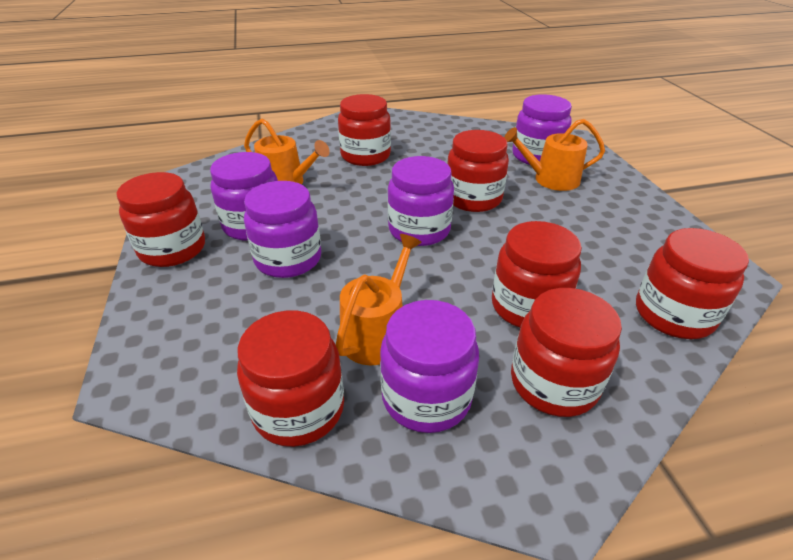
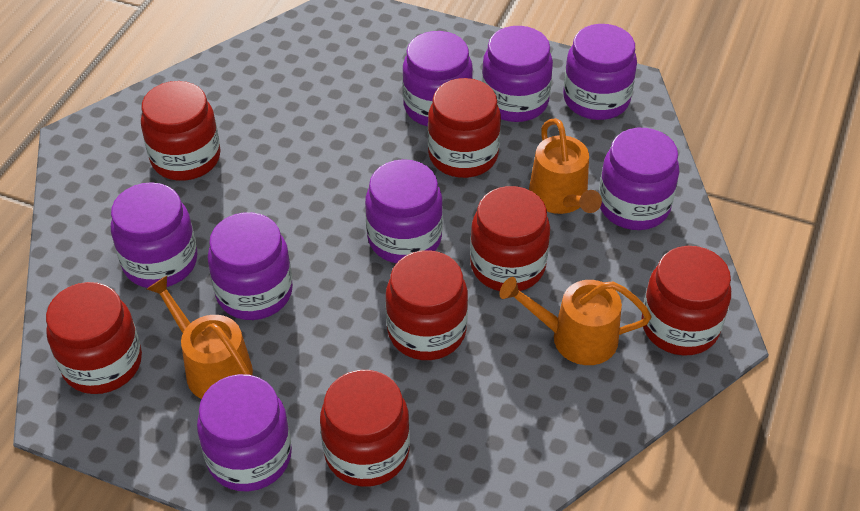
purple jar: 5 -> 8

